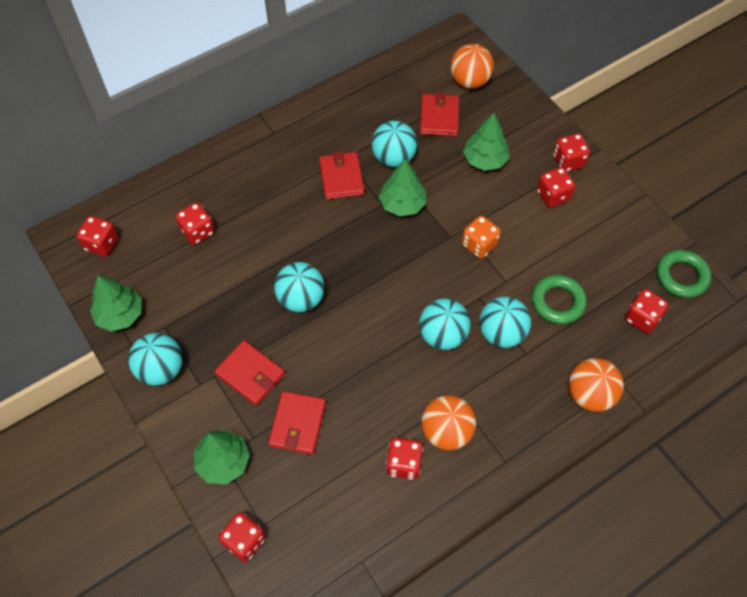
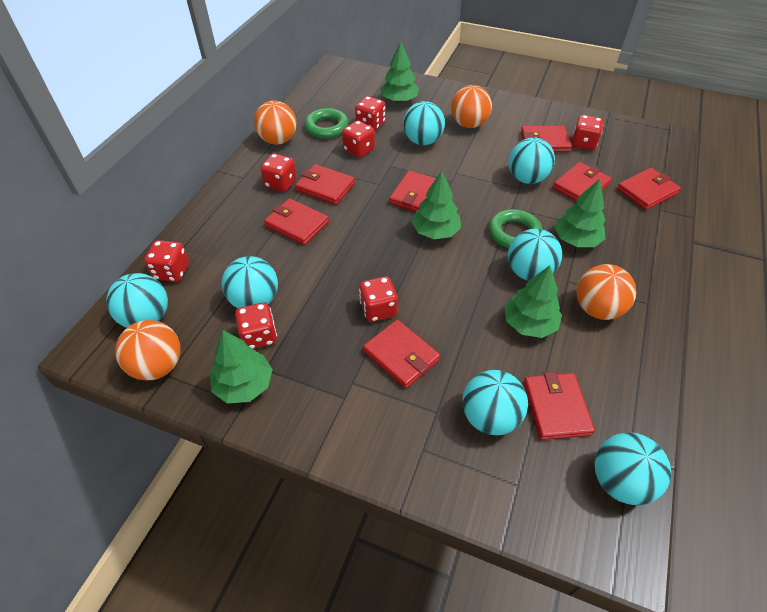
green tree: 4 -> 5
orange ball: 3 -> 4
orange dice: 1 -> 0
red wallet: 4 -> 8
turquoise ball: 5 -> 7

